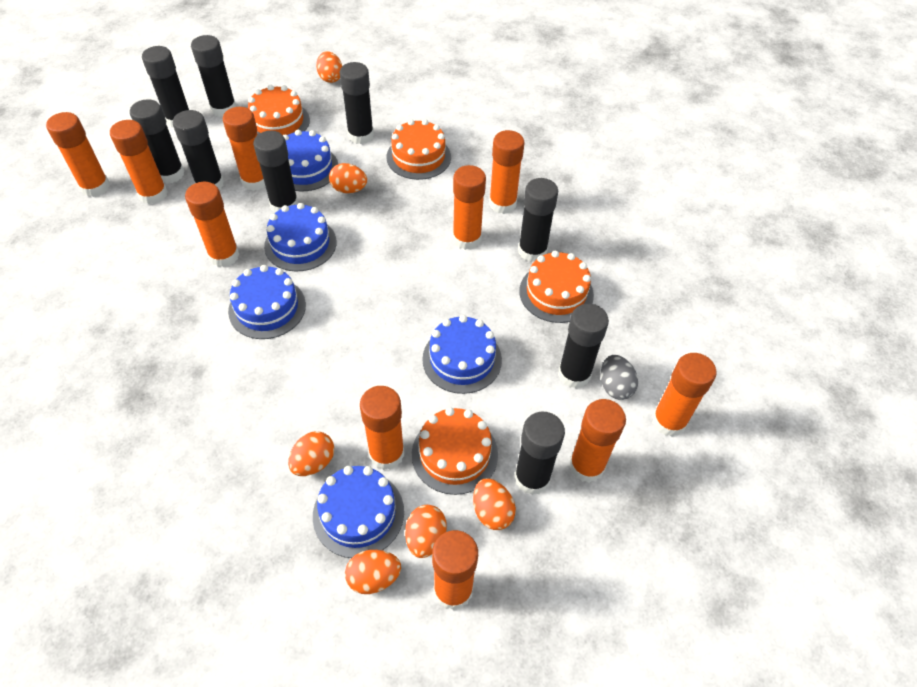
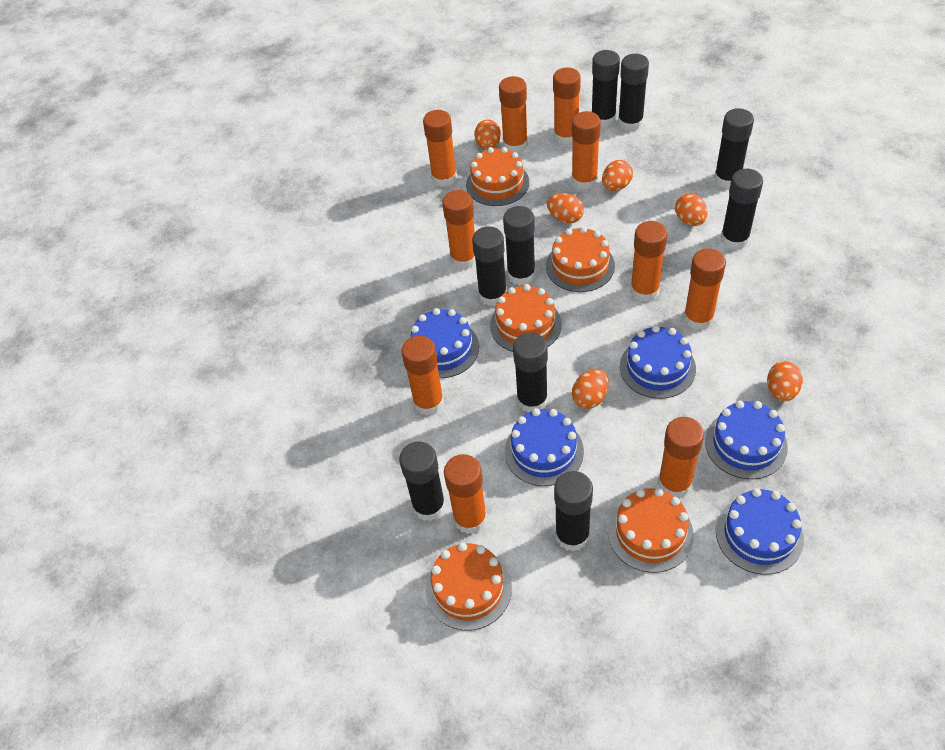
grey egg: 1 -> 0
orange cake: 4 -> 5

